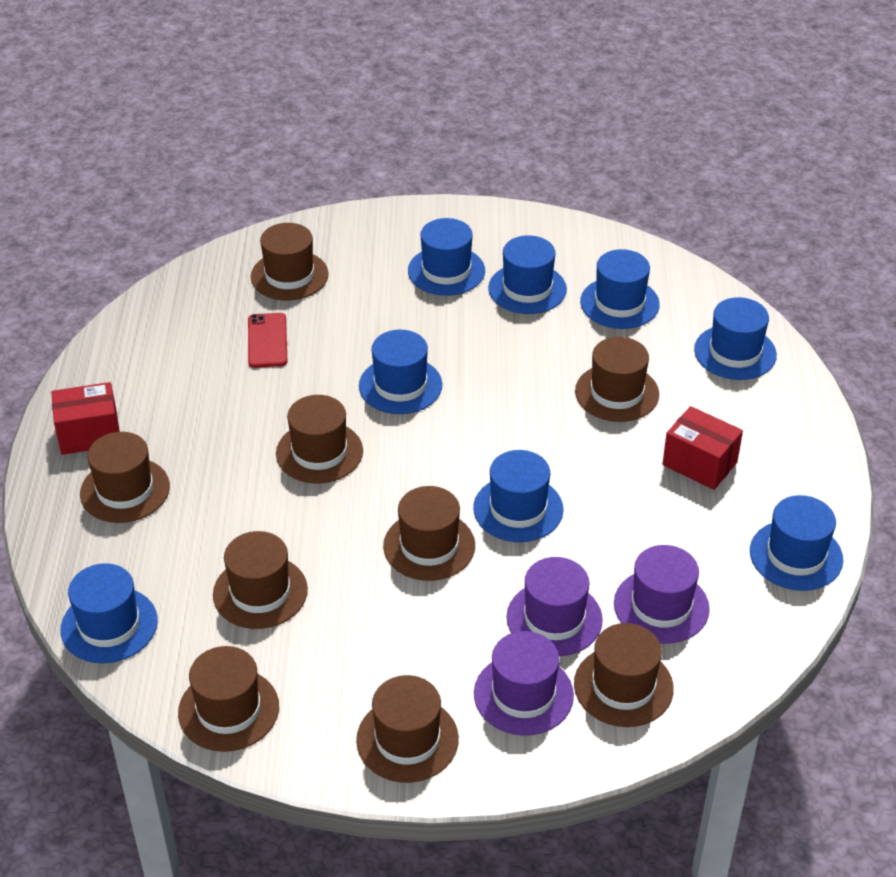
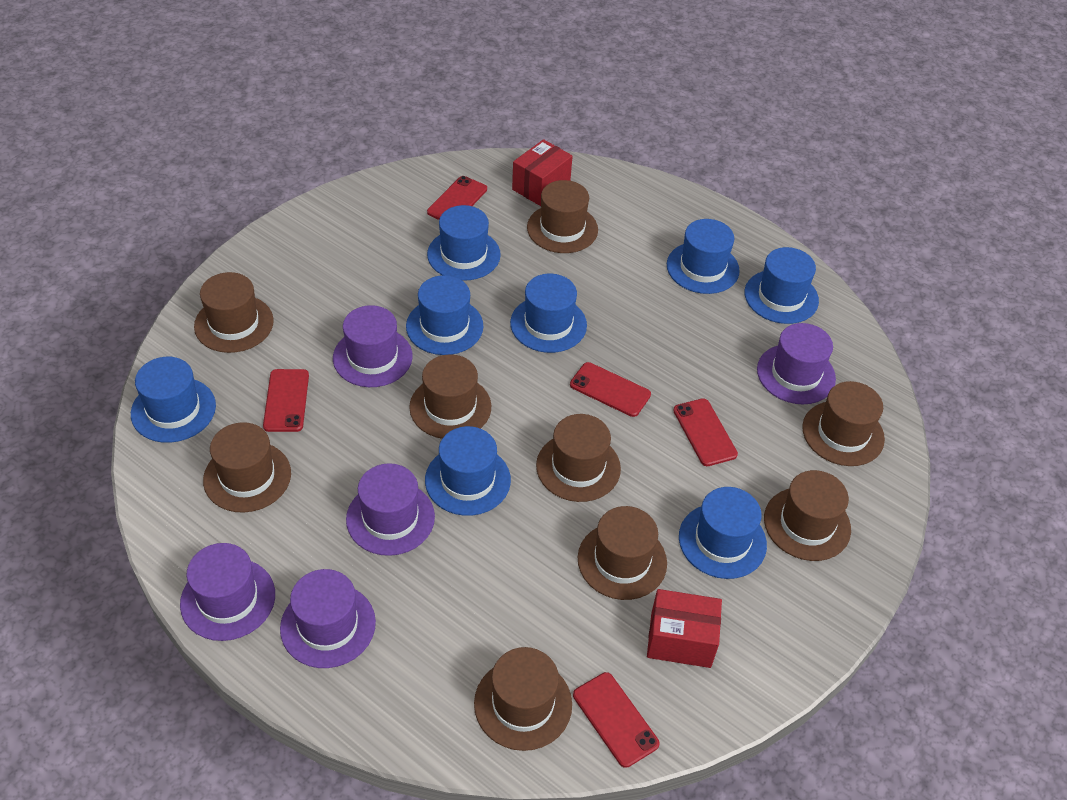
purple hat: 3 -> 5
red phone: 1 -> 5

